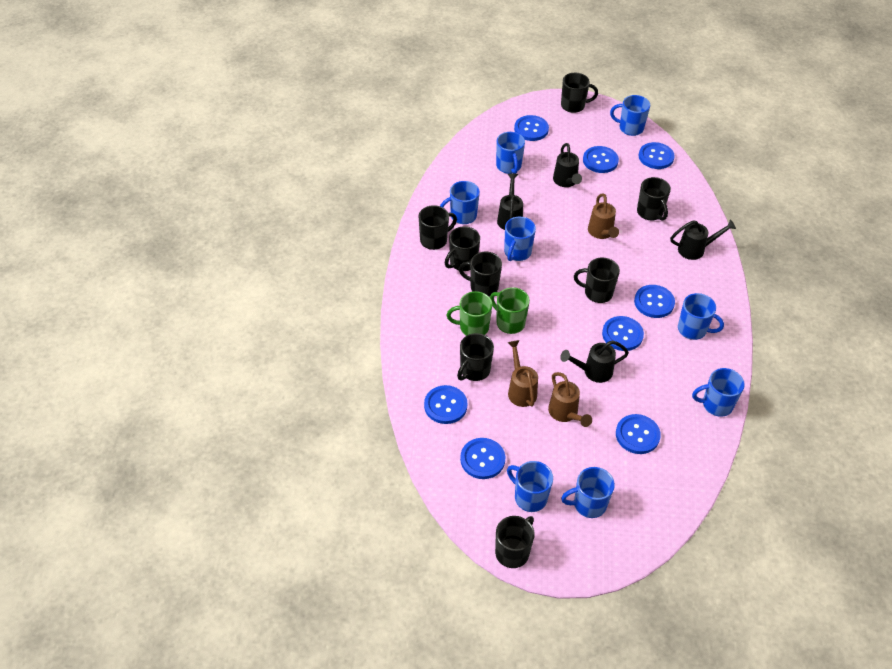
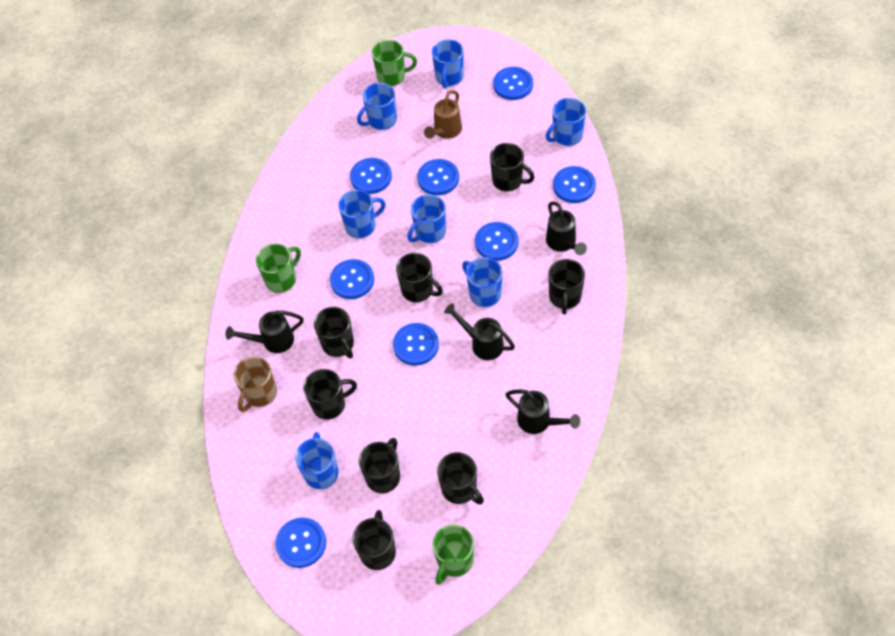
blue mug: 8 -> 7
brown mug: 0 -> 1
brown watering can: 3 -> 1
green mug: 2 -> 3

